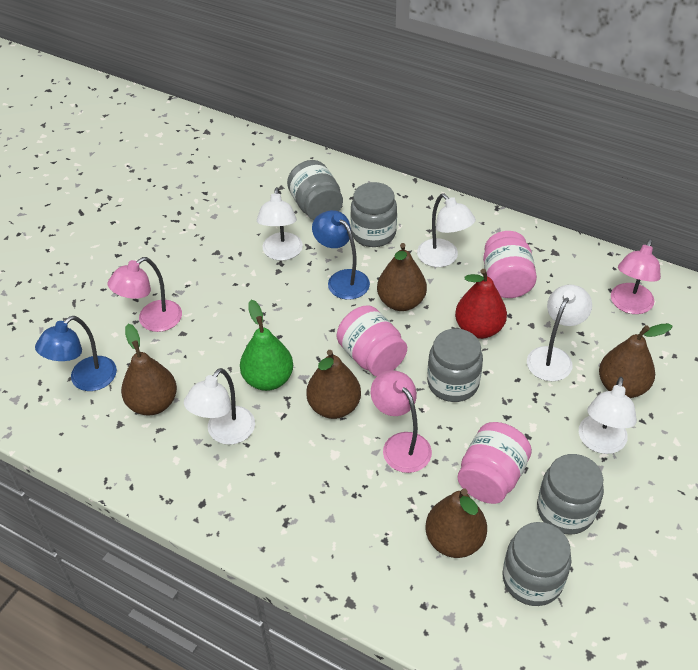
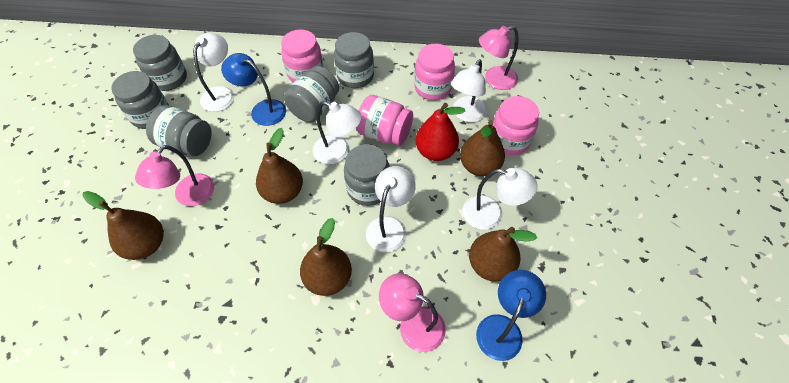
green pear: 1 -> 0
grey jar: 5 -> 6
pink jar: 3 -> 4

